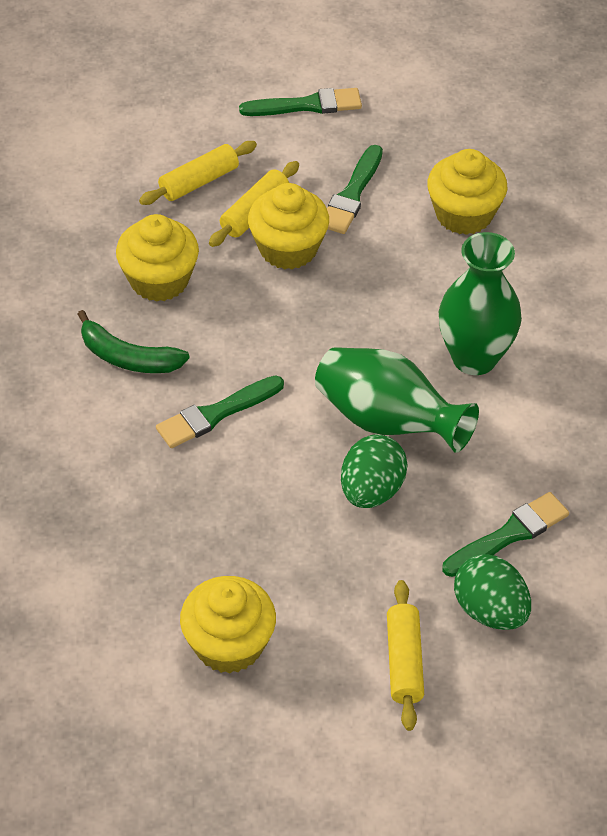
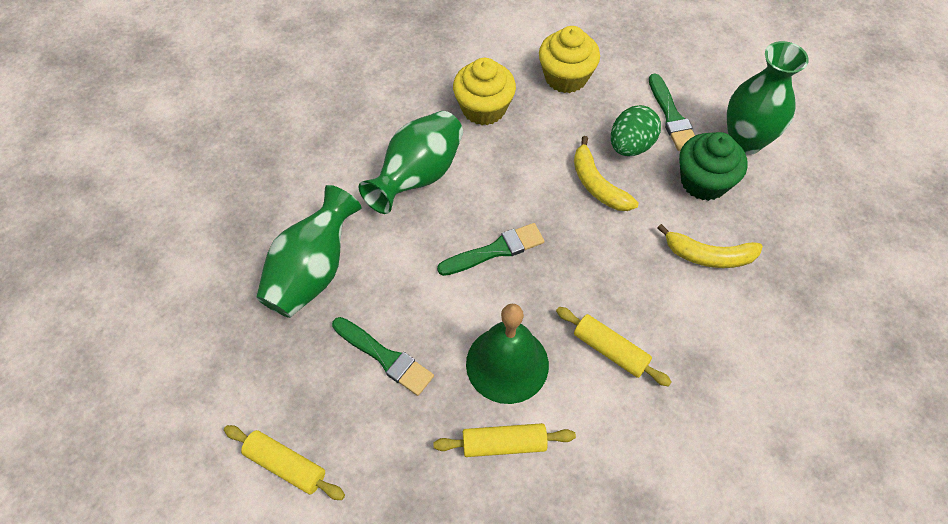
green banana: 1 -> 0
green bell: 0 -> 1
green brush: 4 -> 3
green cupcake: 0 -> 1
green egg: 2 -> 1
green vase: 2 -> 3
yellow banana: 0 -> 2
yellow cupcake: 4 -> 2

